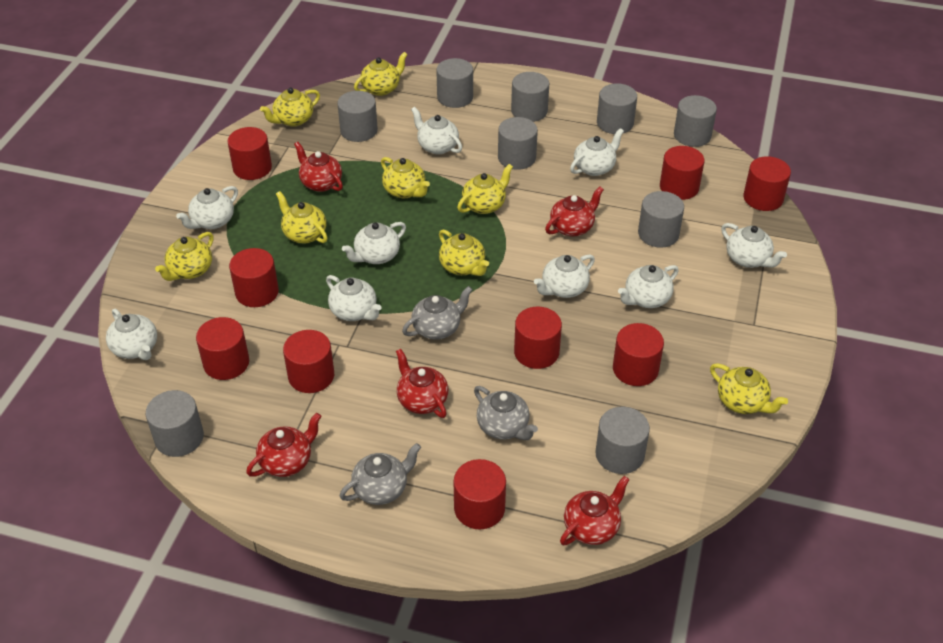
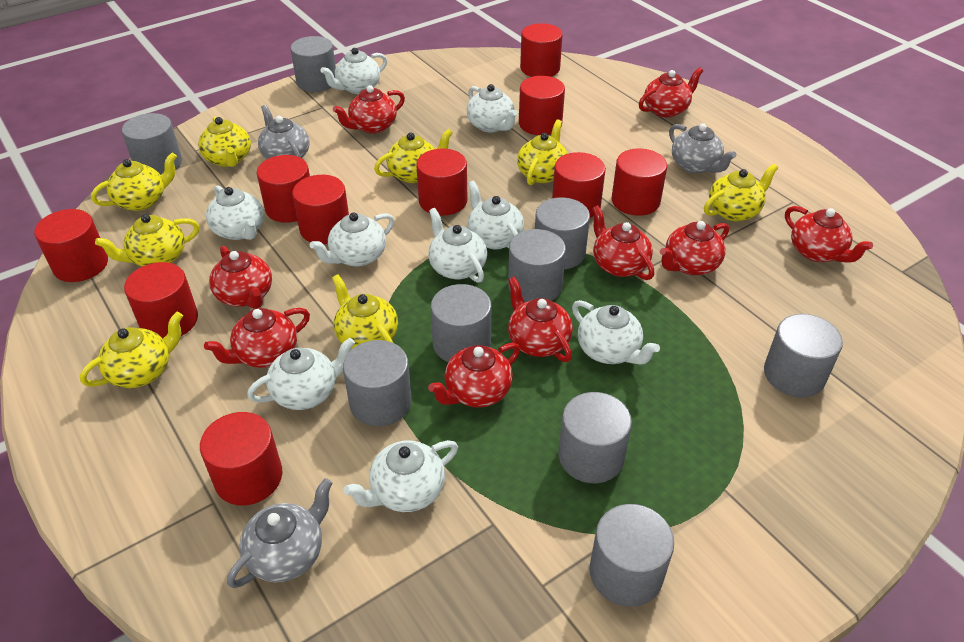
red cylinder: 9 -> 10
red teapot: 5 -> 9

